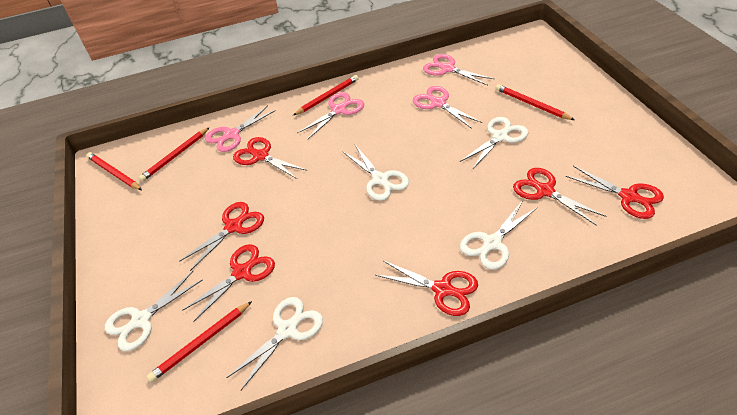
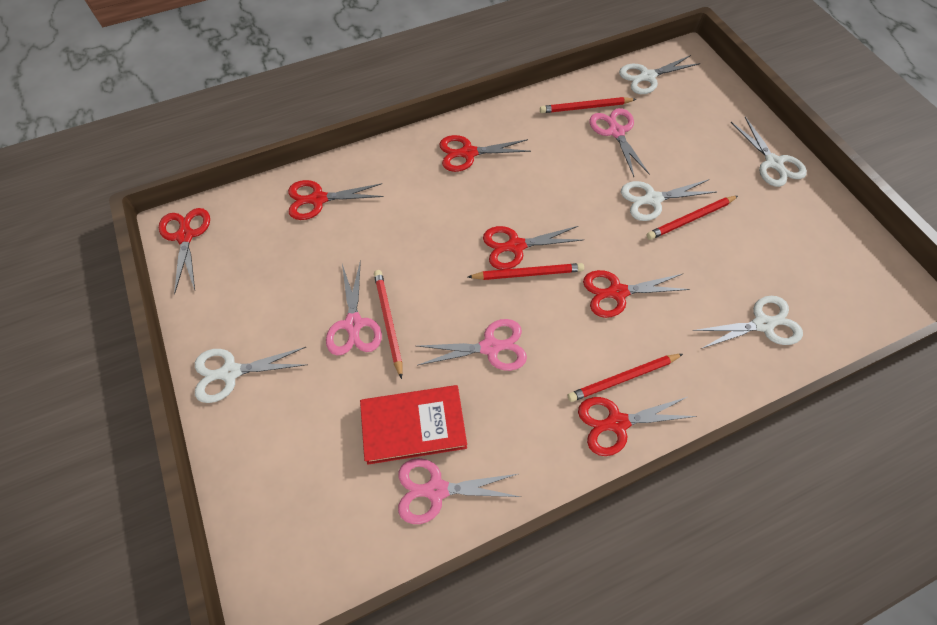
red book: 0 -> 1

